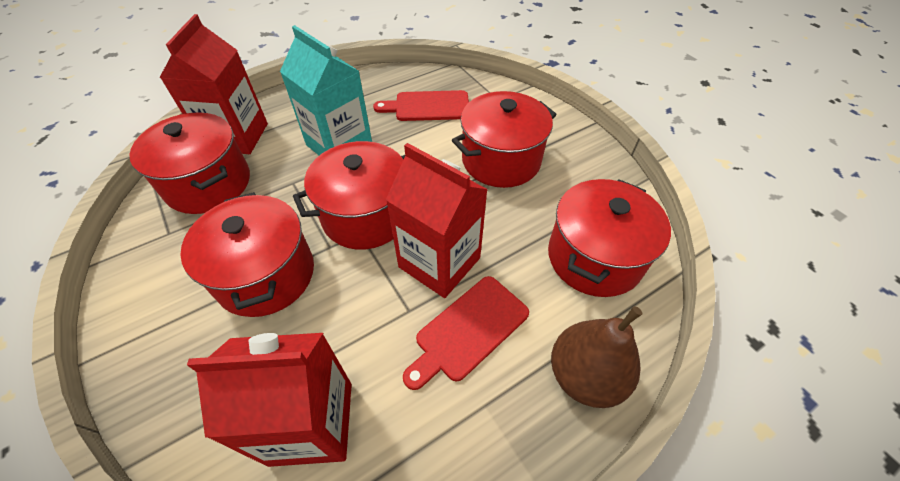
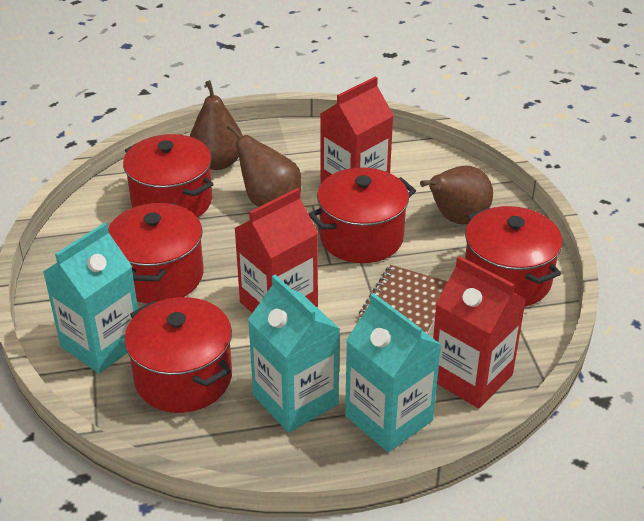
brown notebook: 0 -> 1
brown pear: 1 -> 3
red cutting board: 2 -> 0
turquoise carton: 1 -> 3

